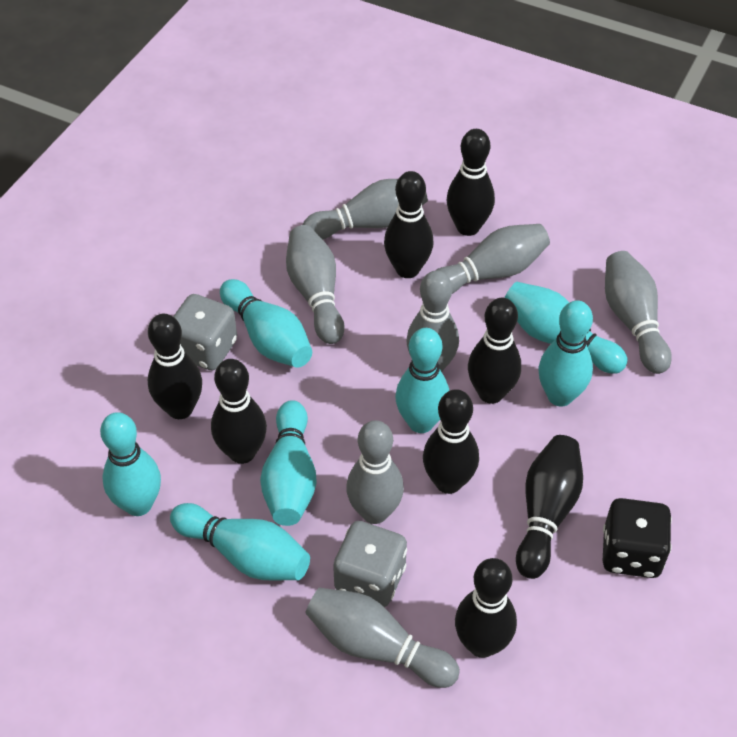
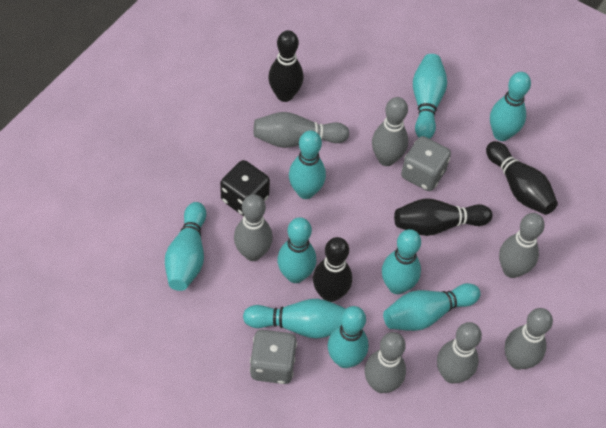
black bowling pin: 8 -> 4
turquoise bowling pin: 7 -> 9

